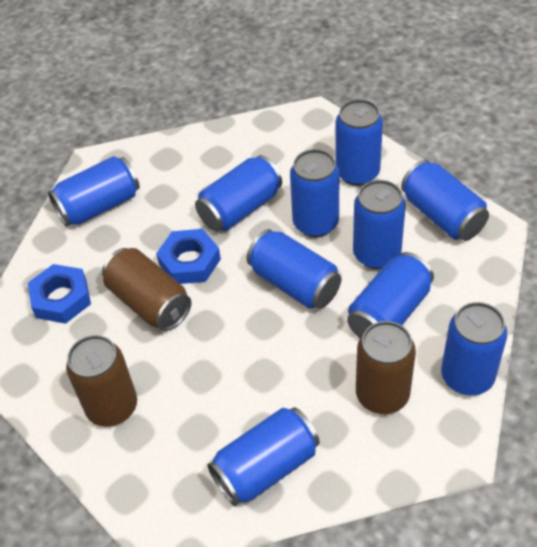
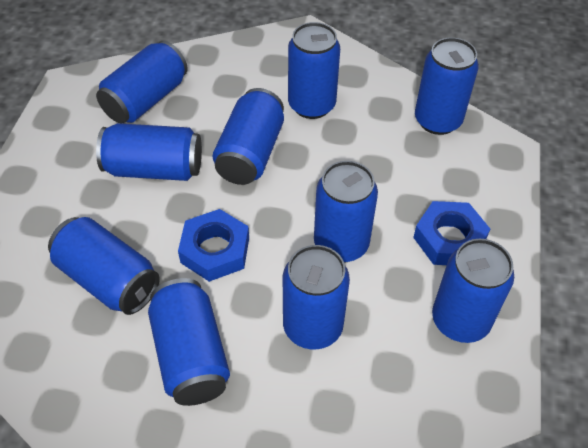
brown can: 3 -> 0

